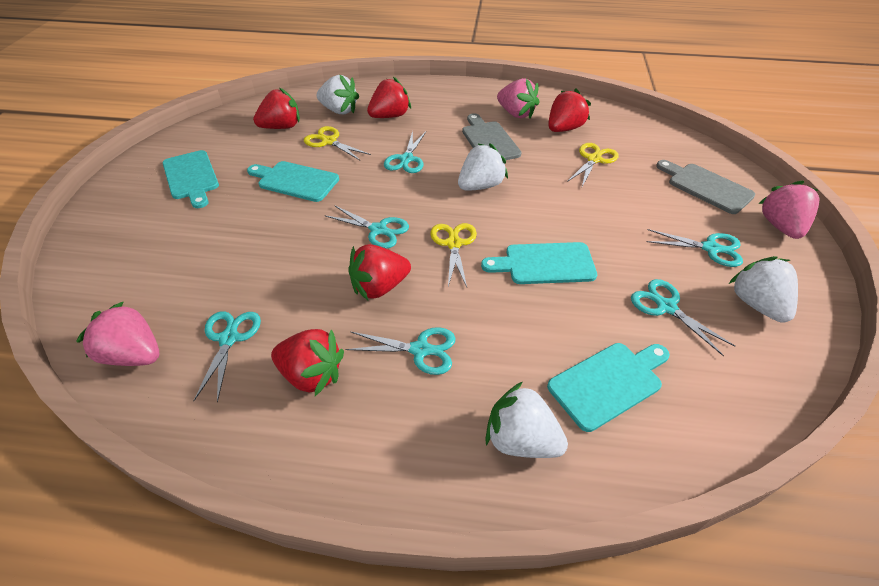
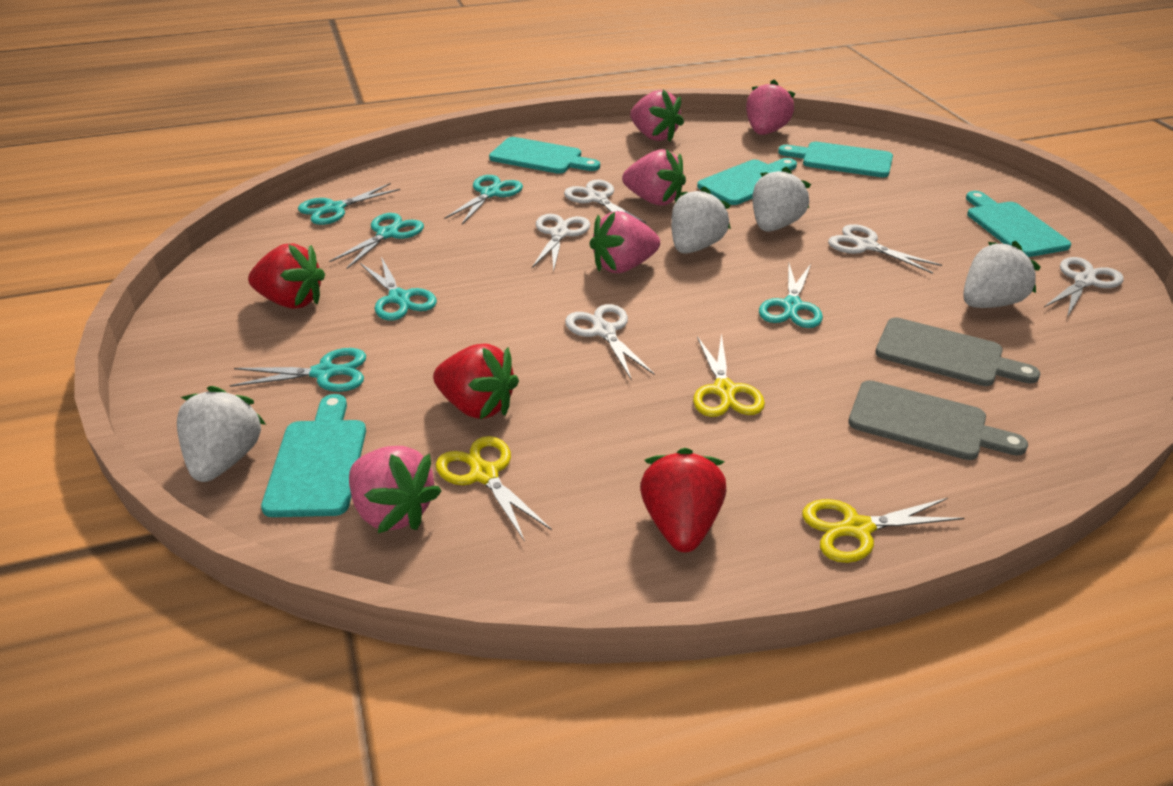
pink strawberry: 3 -> 5
red strawberry: 5 -> 3
turquoise cutting board: 4 -> 5
white scissors: 0 -> 5

